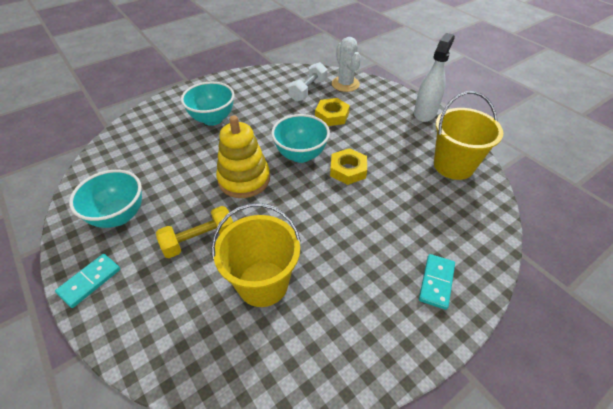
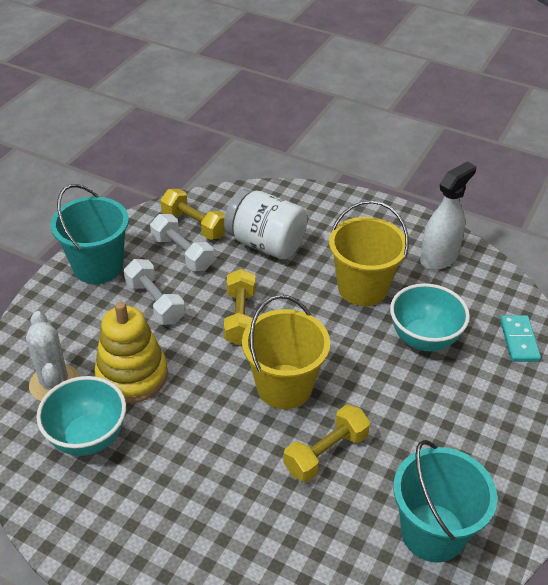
turquoise bowl: 3 -> 2
turquoise bucket: 0 -> 2
turquoise domino: 2 -> 1
white dumbbell: 1 -> 2
white jar: 0 -> 1
yellow dumbbell: 1 -> 3
yellow nut: 2 -> 0

